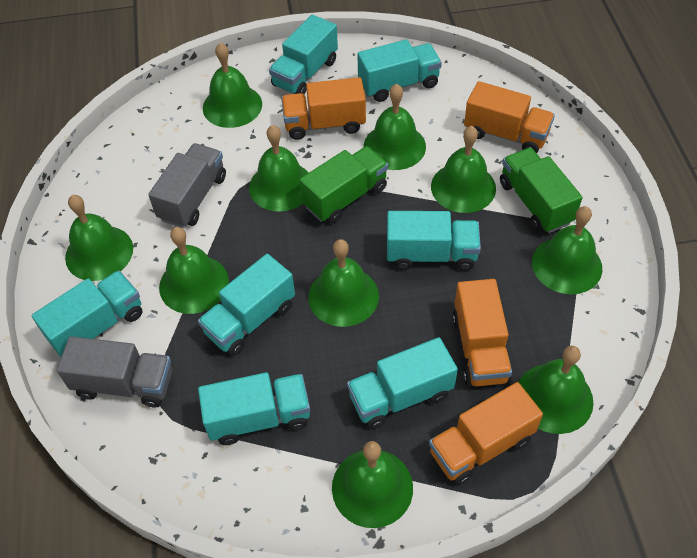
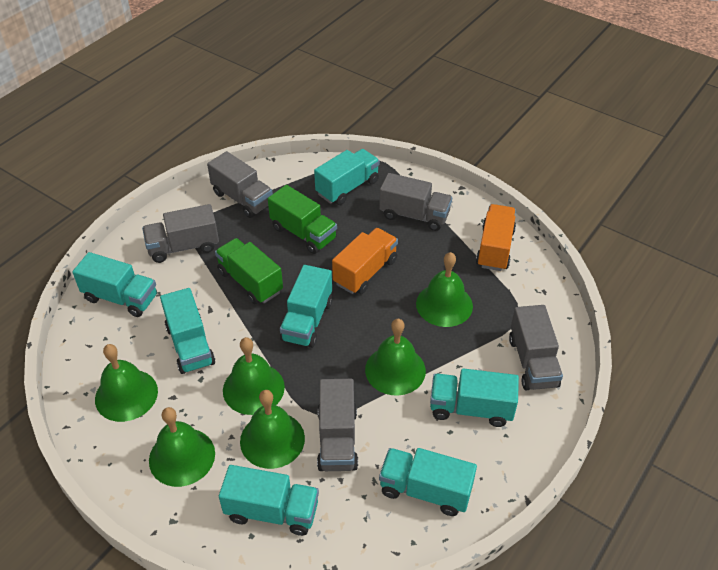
green bell: 10 -> 6
grey truck: 2 -> 5
orange truck: 4 -> 2

